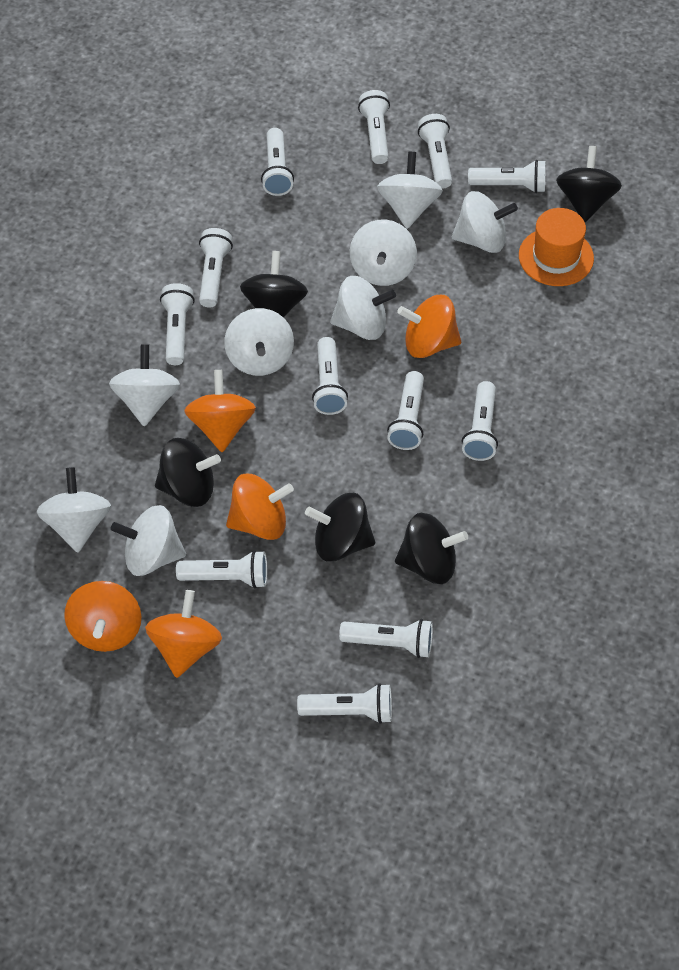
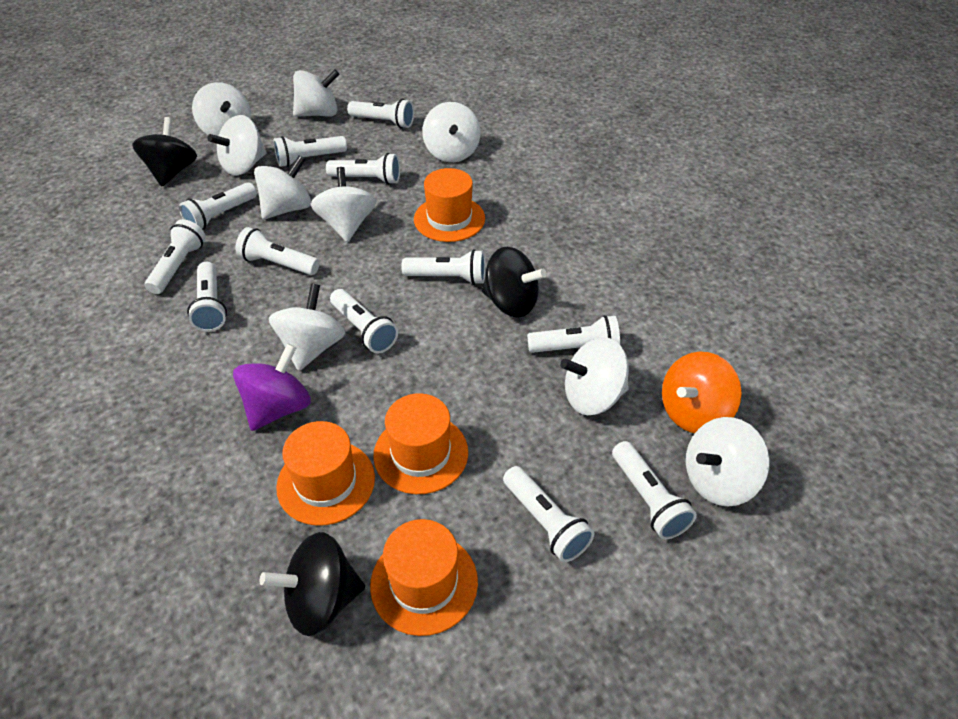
black spinning top: 5 -> 3
orange hat: 1 -> 4
orange spinning top: 5 -> 1
purple spinning top: 0 -> 1
white spinning top: 8 -> 9

